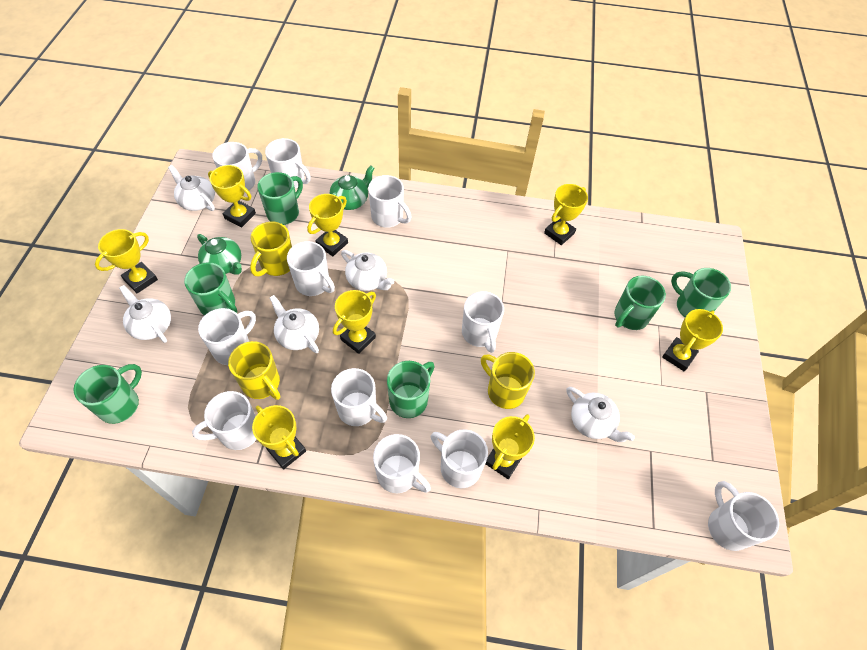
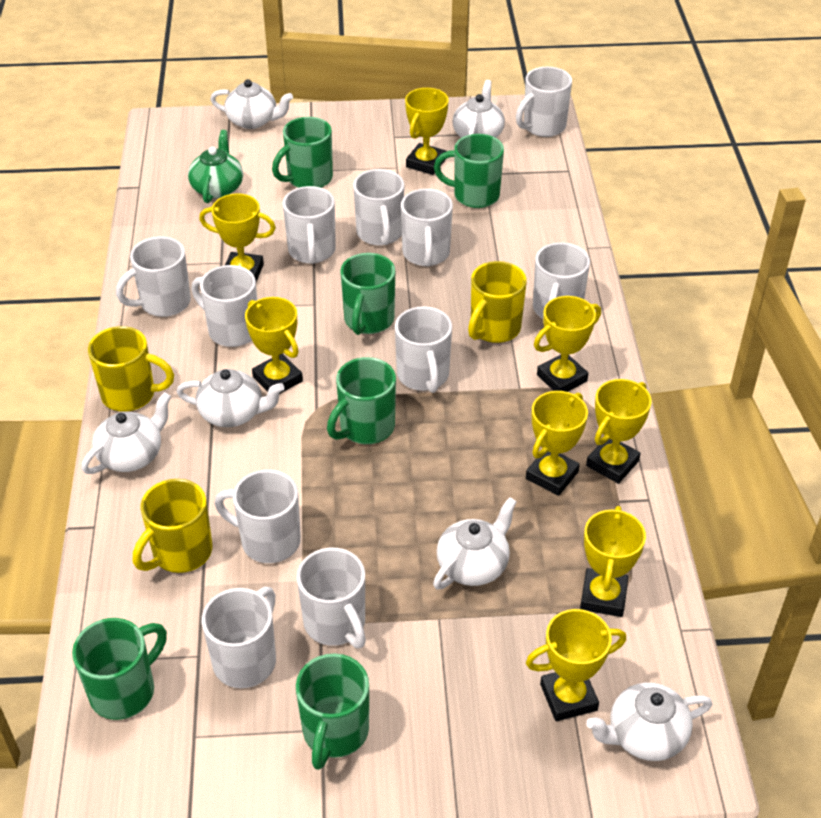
green teapot: 2 -> 1
white teapot: 5 -> 6

